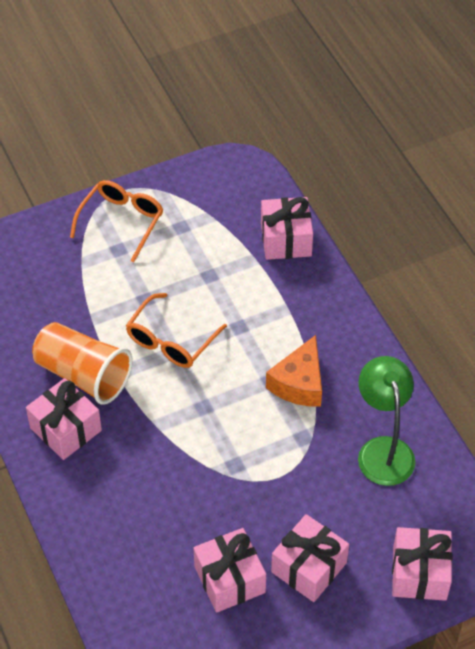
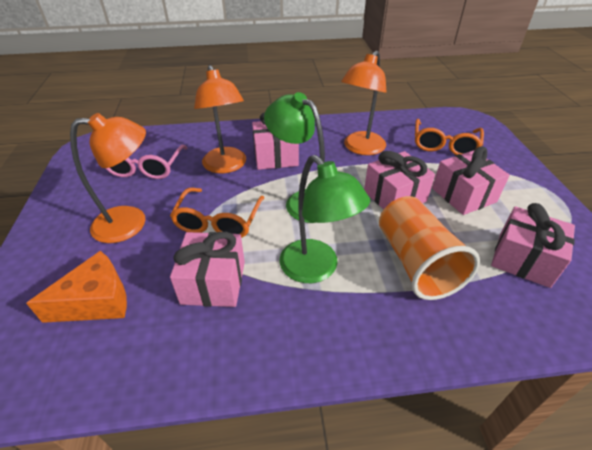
green lamp: 1 -> 2
orange lamp: 0 -> 3
pink glasses: 0 -> 1

